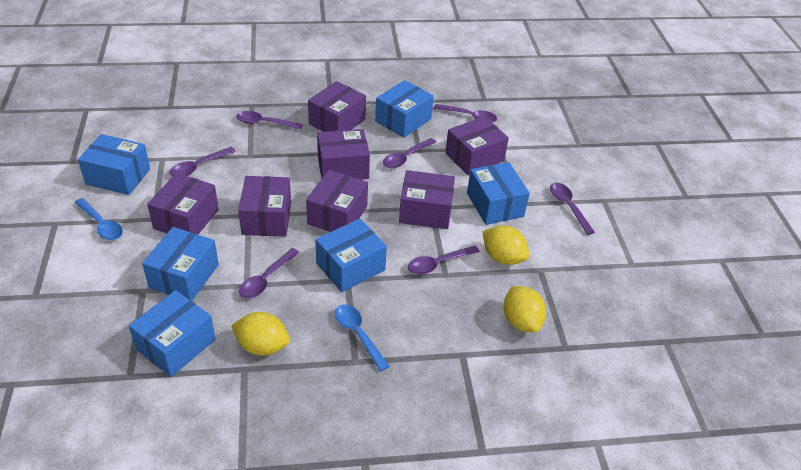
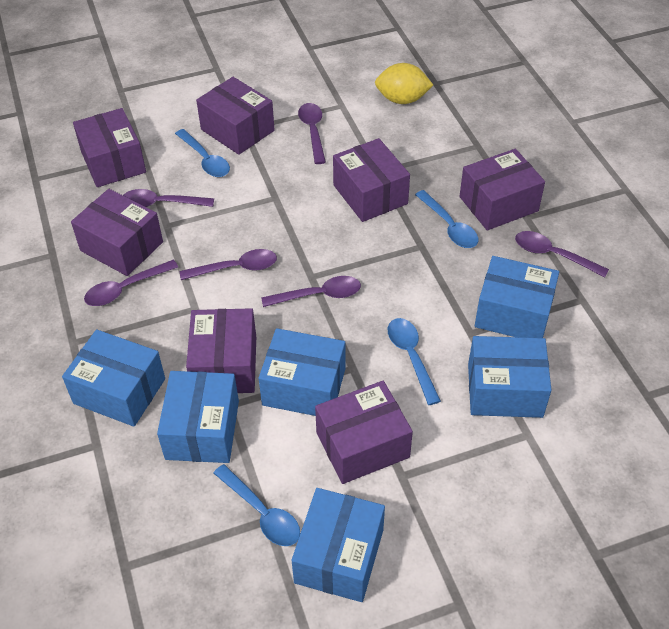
blue spoon: 2 -> 4
purple spoon: 7 -> 6
yellow lemon: 3 -> 1

